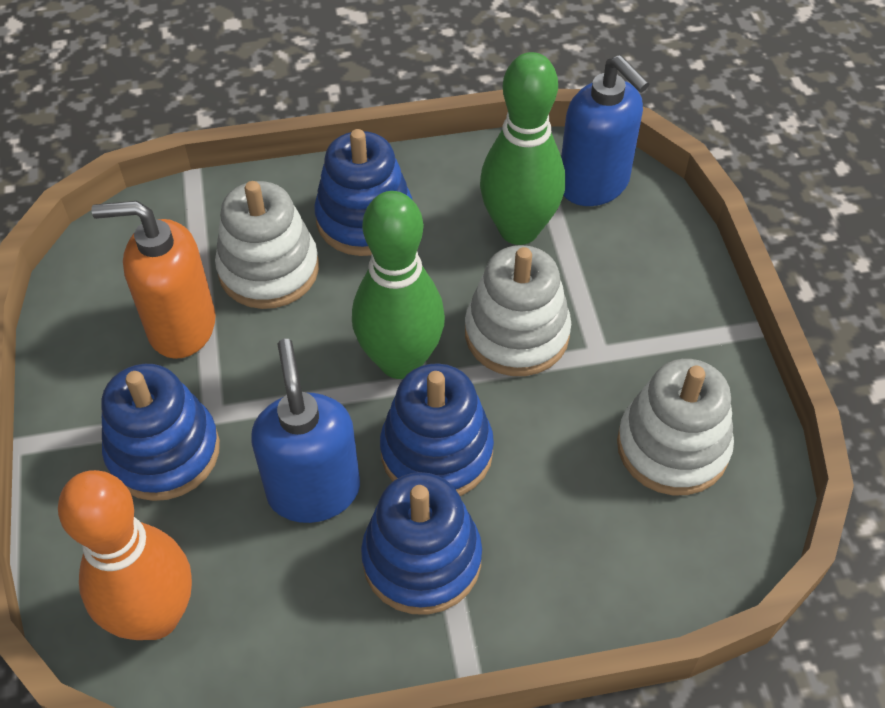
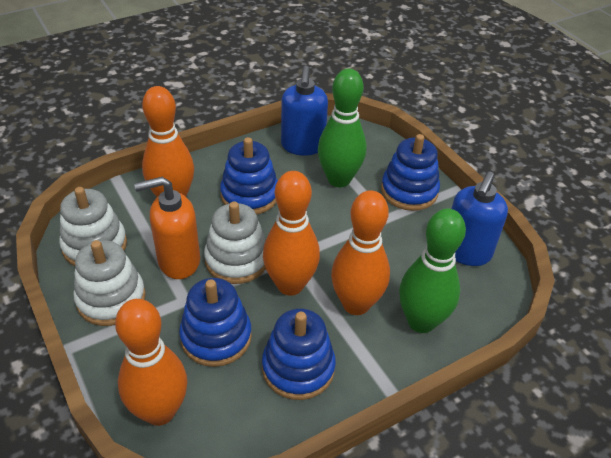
orange bowling pin: 1 -> 4

